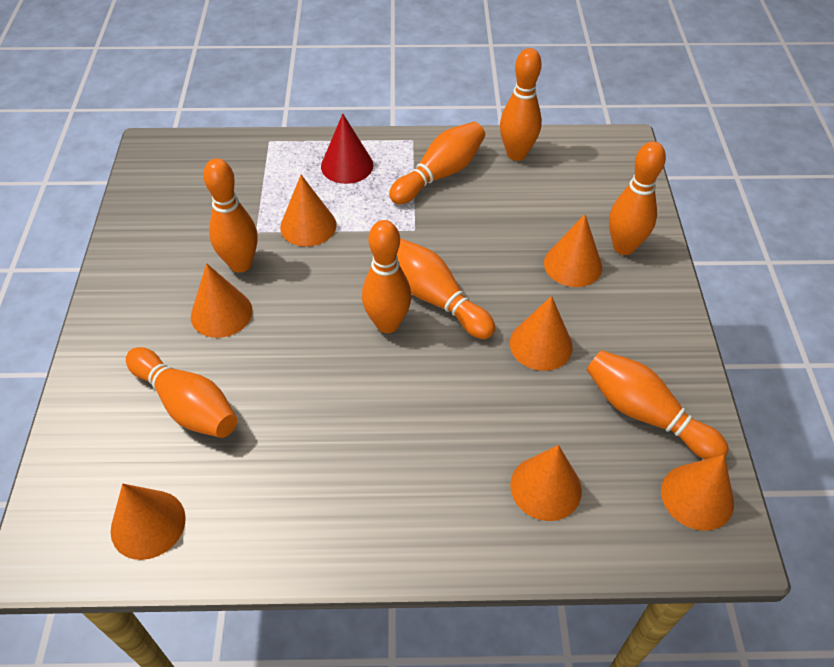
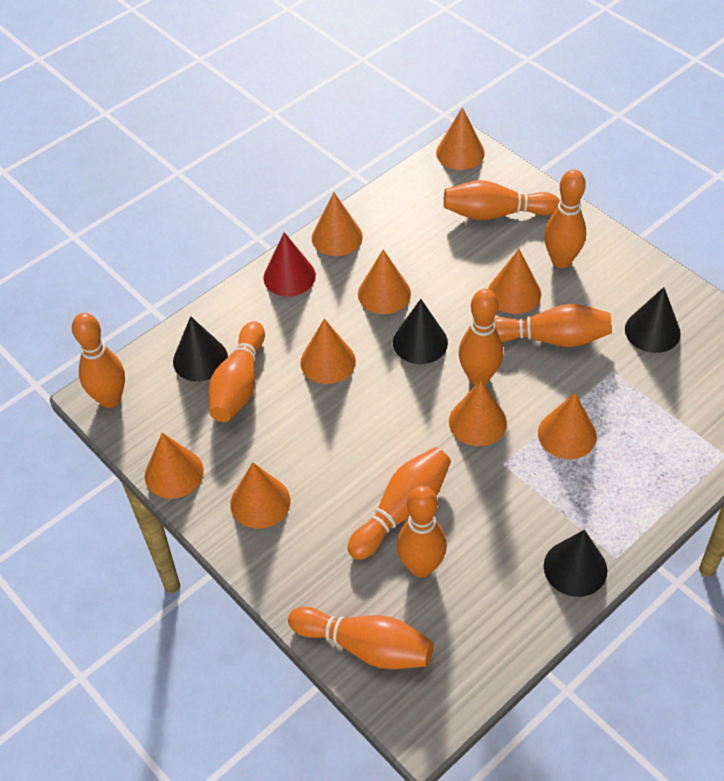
black cone: 0 -> 4
orange bowling pin: 8 -> 9
orange cone: 7 -> 9

